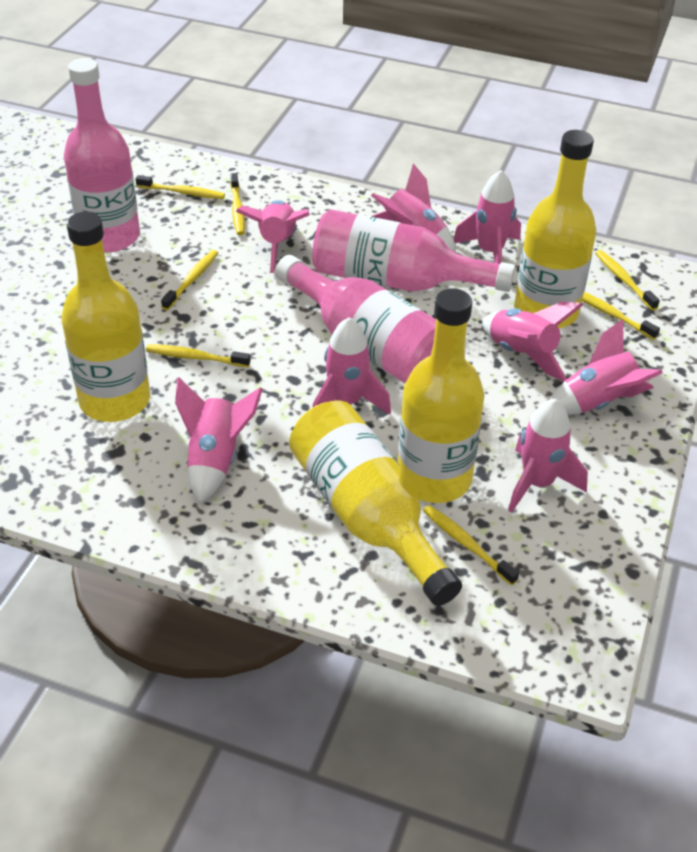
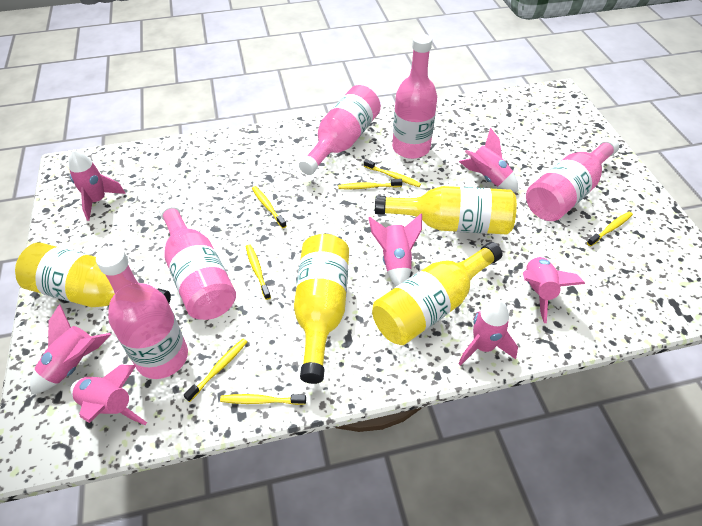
pink bottle: 3 -> 5
pink rocket: 8 -> 7

